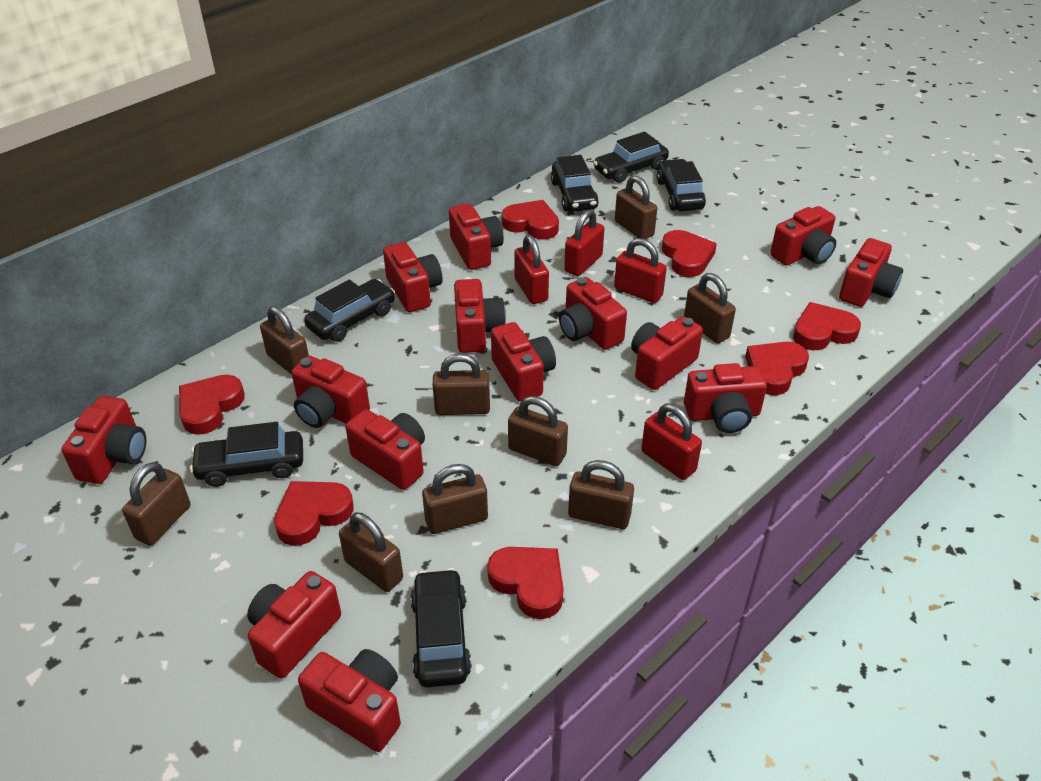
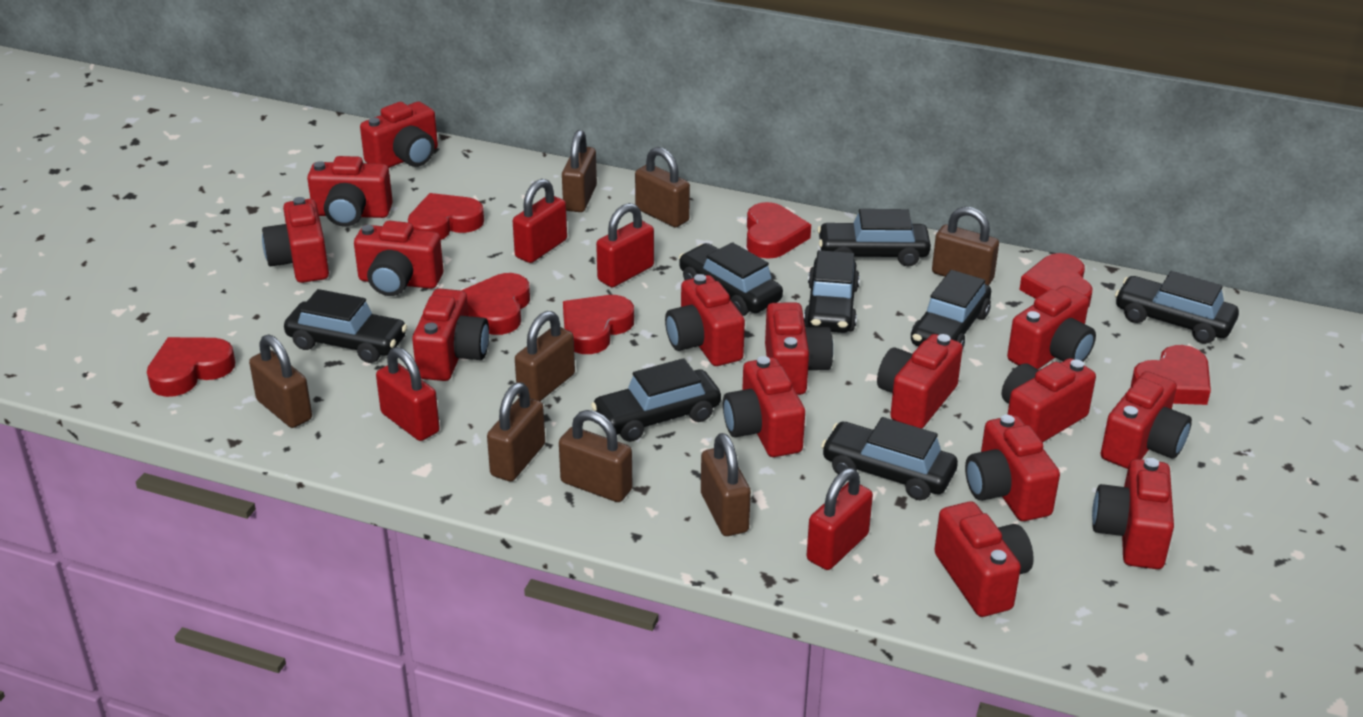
black car: 6 -> 8
brown padlock: 9 -> 8
red camera: 14 -> 15

